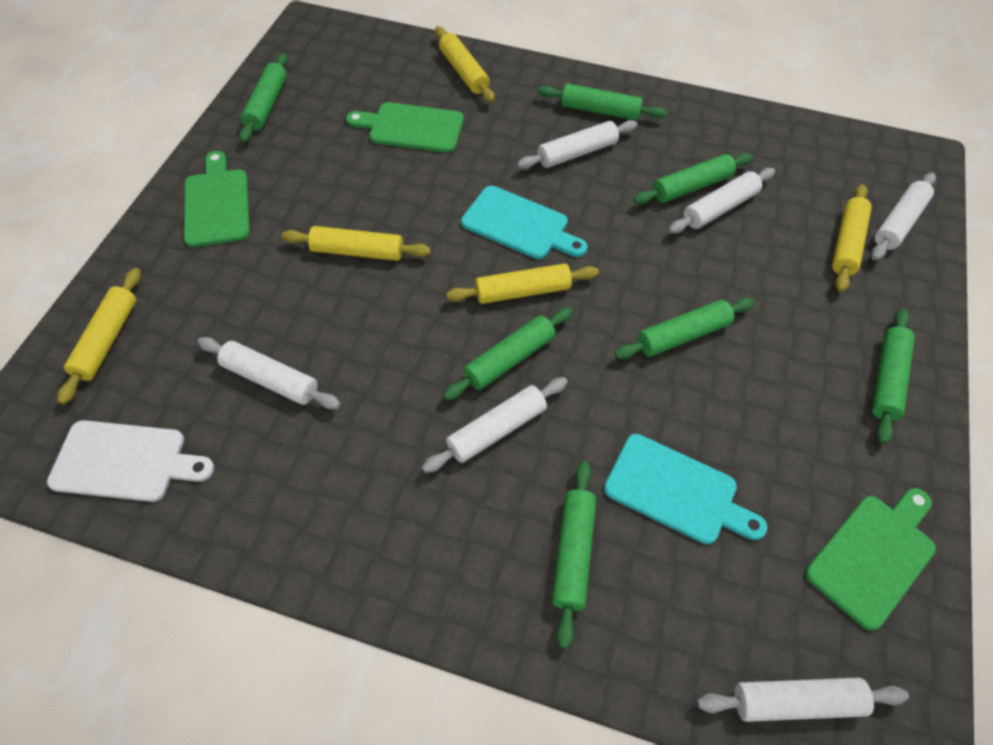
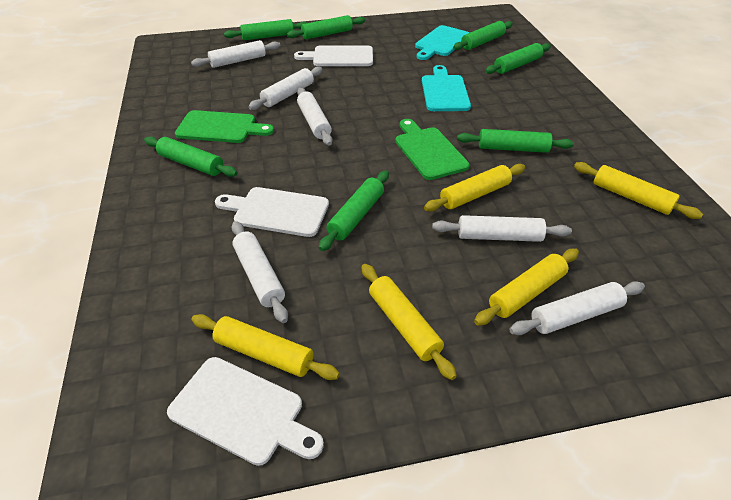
green cutting board: 3 -> 2
white cutting board: 1 -> 3

